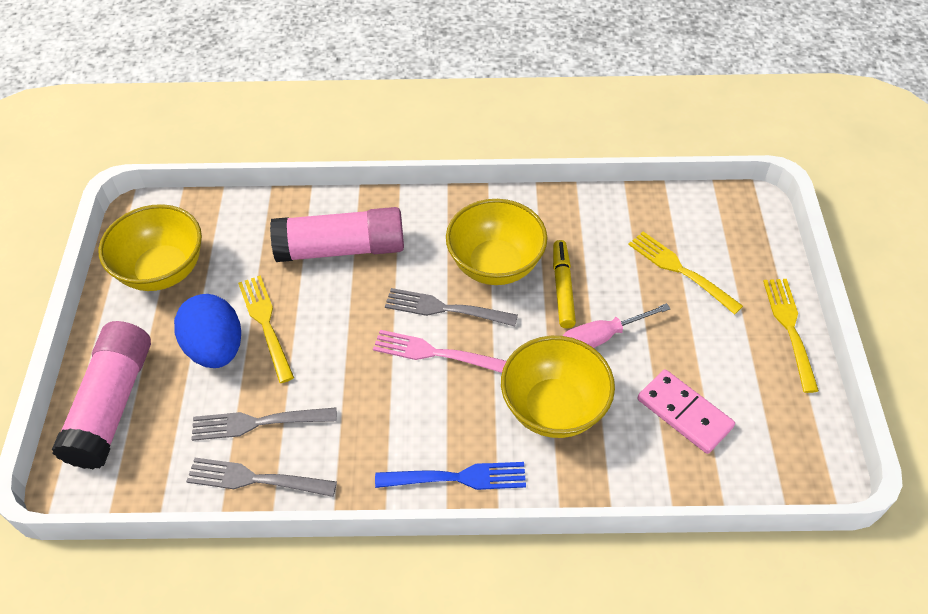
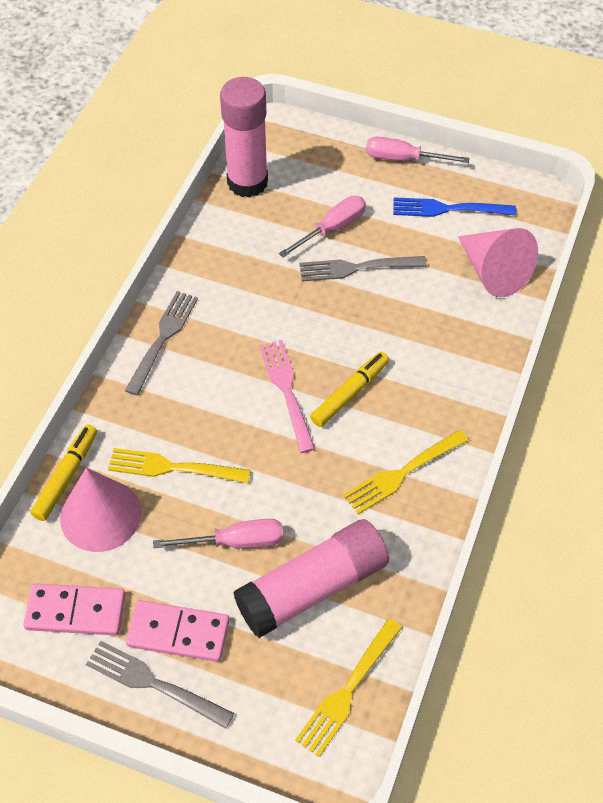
blue egg: 1 -> 0
pink cone: 0 -> 2
pink domino: 1 -> 2
pink screwdriver: 1 -> 3
yellow bowl: 3 -> 0
yellow marker: 1 -> 2

